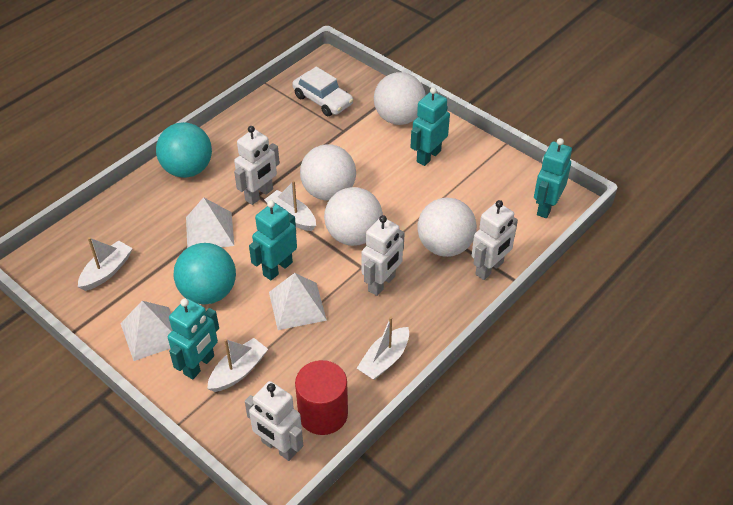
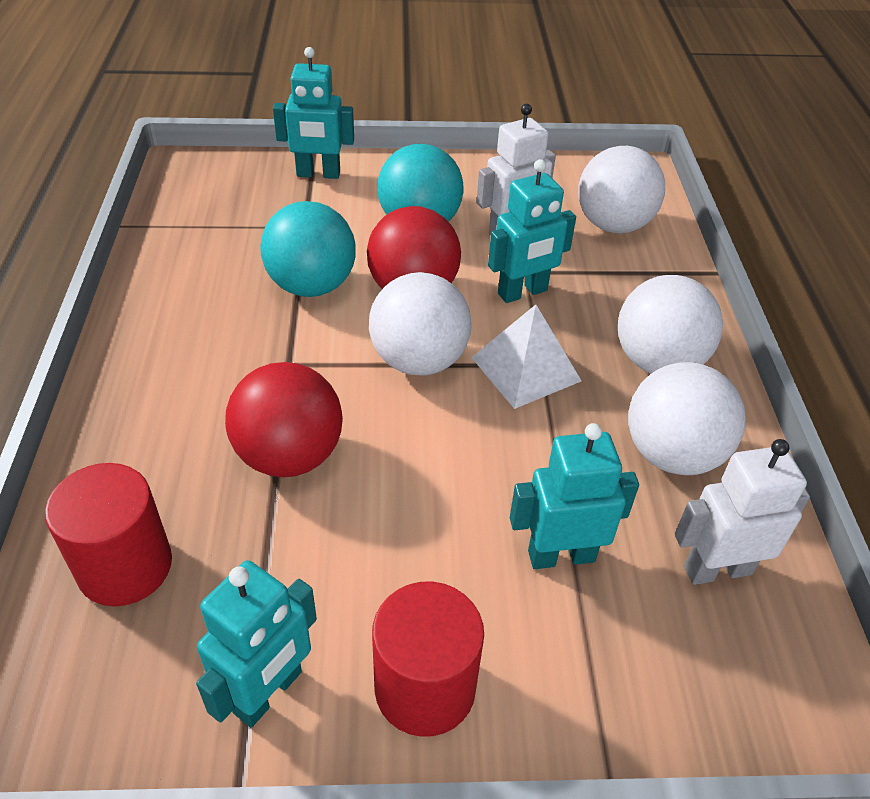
red ball: 0 -> 2
red cylinder: 1 -> 2
white boat: 4 -> 0
white car: 1 -> 0
white pyramid: 3 -> 1
white robot: 4 -> 2

